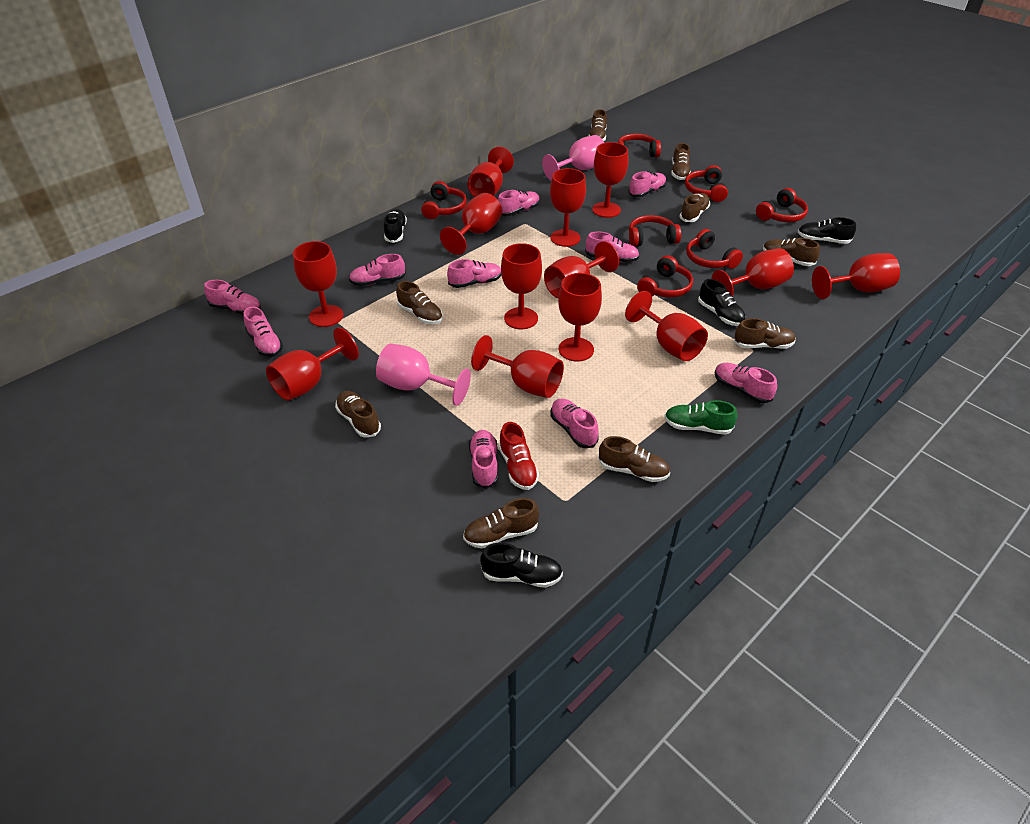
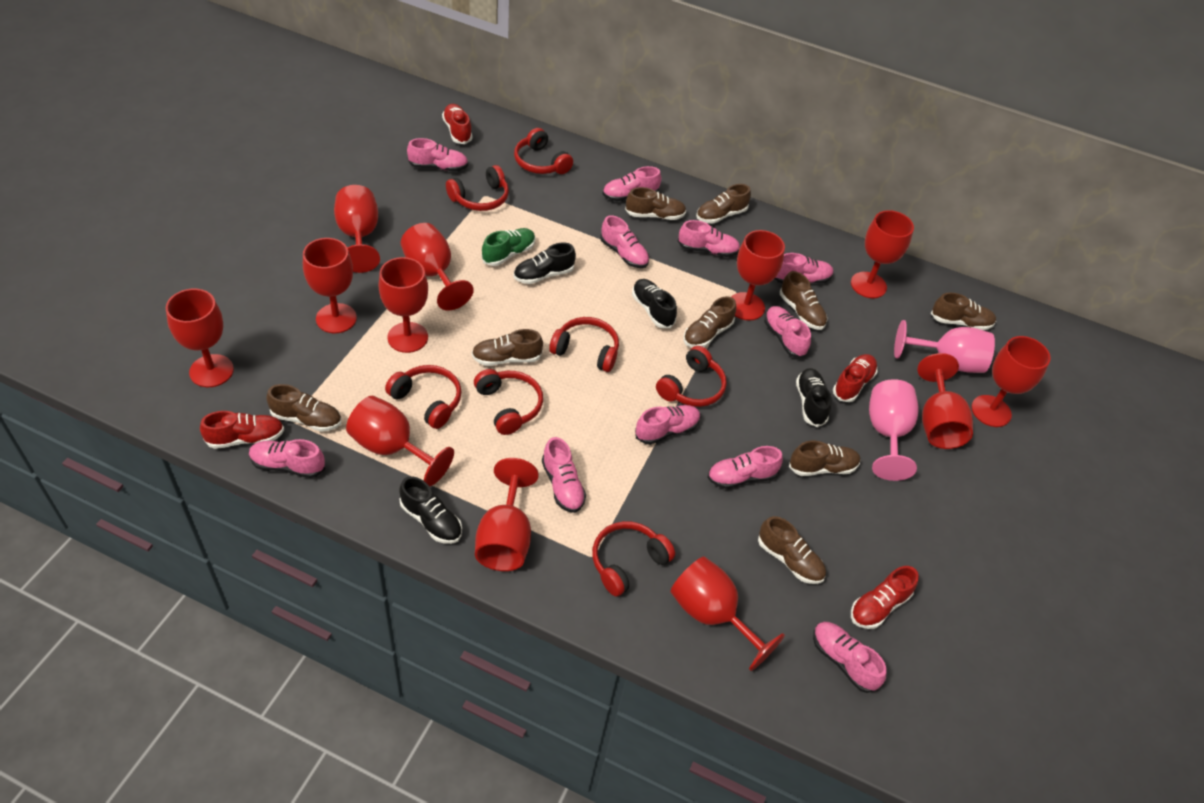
pink shoe: 10 -> 11
red goblet: 13 -> 12
red shoe: 1 -> 4

